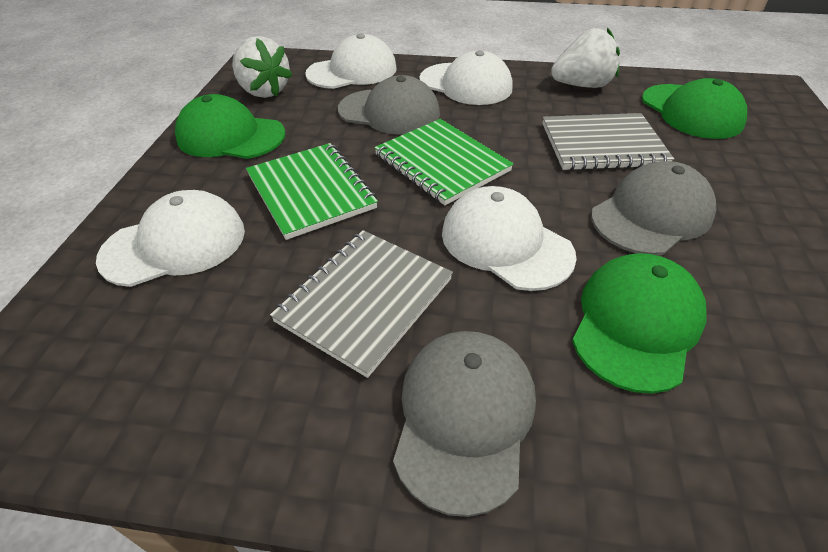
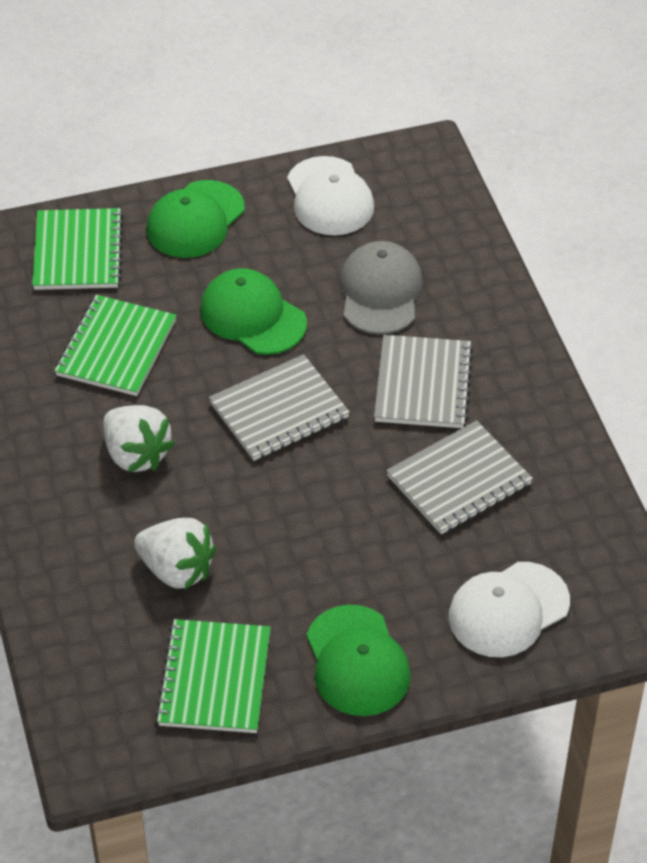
green notebook: 2 -> 3
grey cap: 3 -> 1
grey notebook: 2 -> 3
white cap: 4 -> 2

